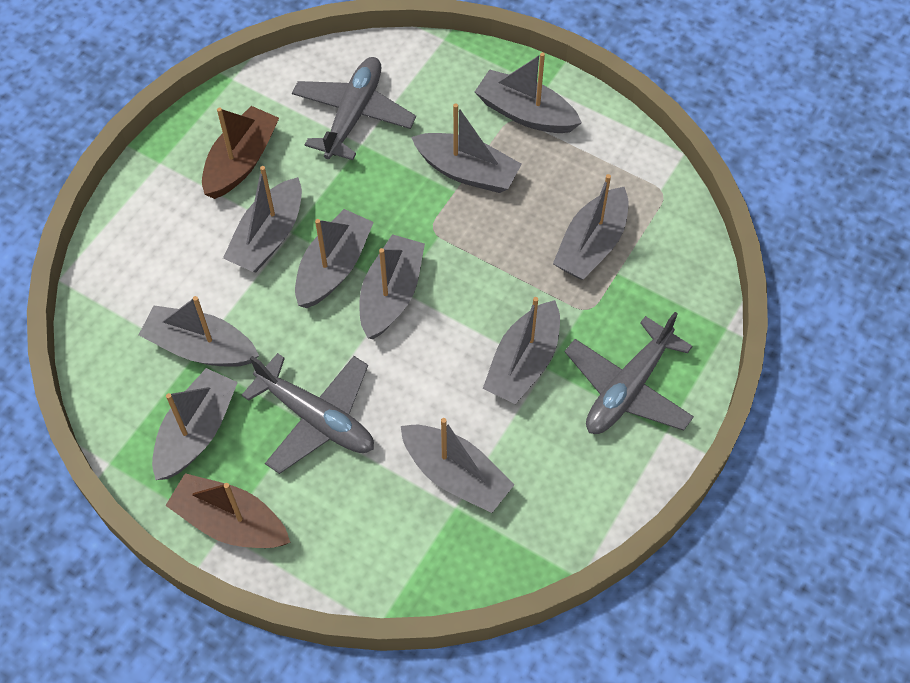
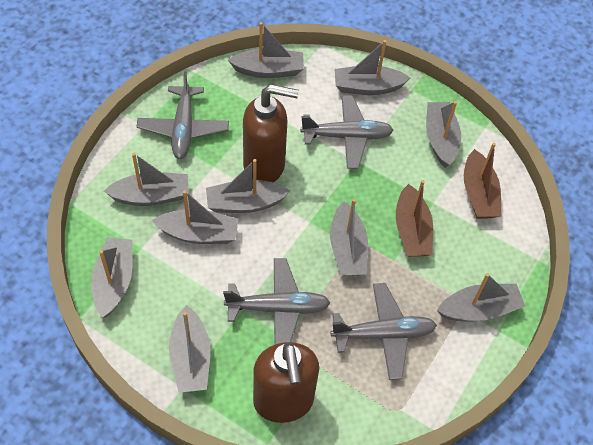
brown soap dispenser: 0 -> 2
grey plane: 3 -> 4

